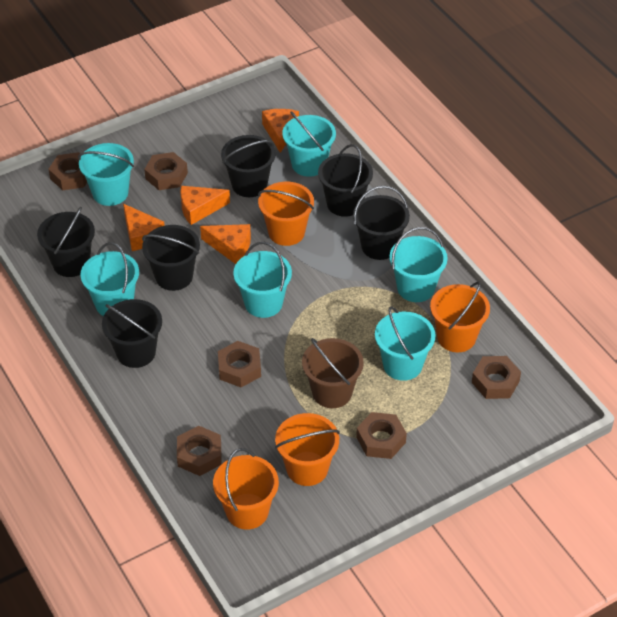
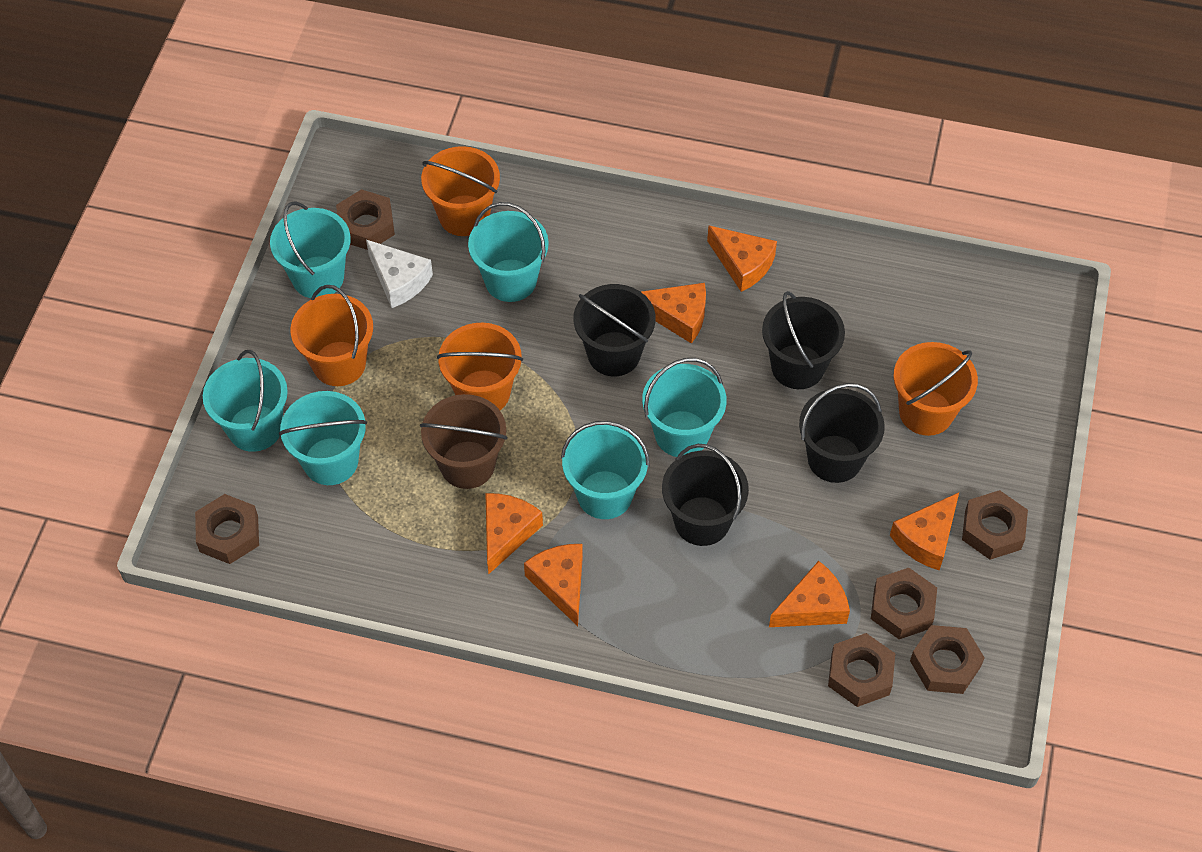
black bucket: 6 -> 4
orange cheese: 4 -> 6
white cheese: 0 -> 1

